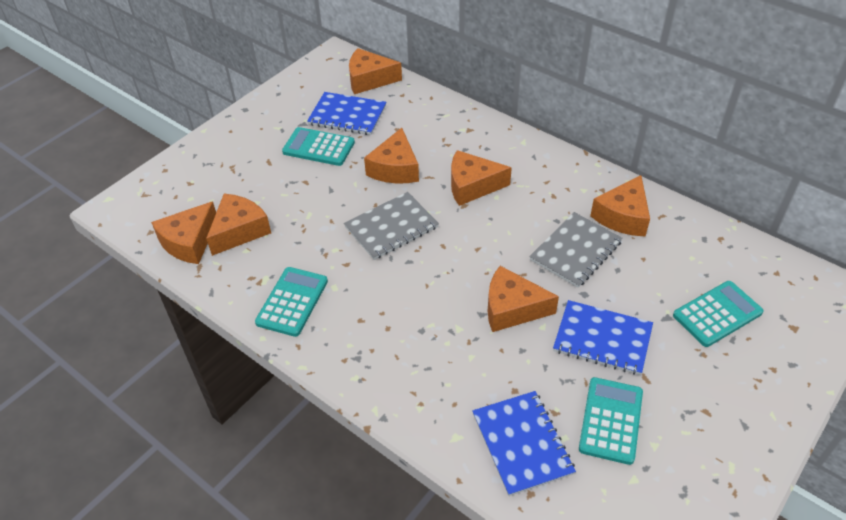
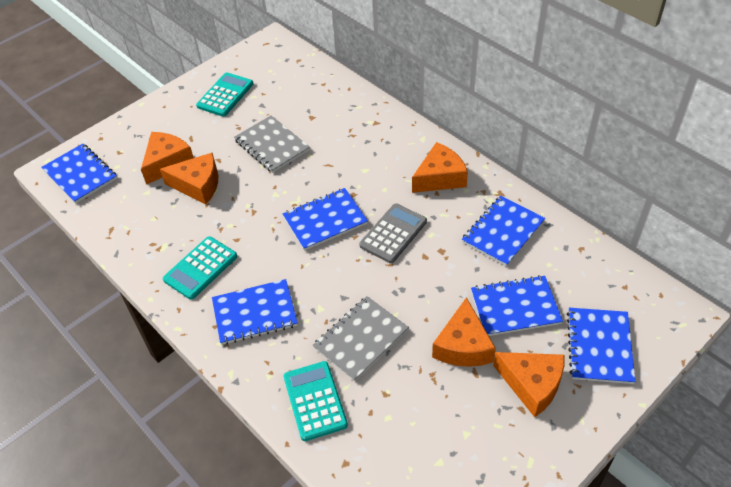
blue notebook: 3 -> 6
grey calculator: 0 -> 1
orange cheese: 7 -> 5
turquoise calculator: 4 -> 3

